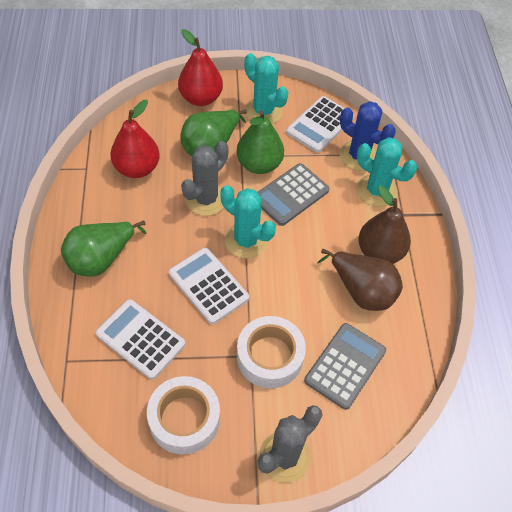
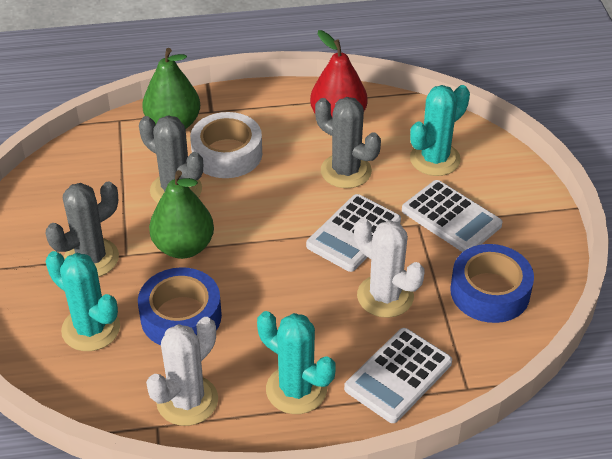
blue cactus: 1 -> 0
blue tape: 0 -> 2
brown pear: 2 -> 0
green pear: 3 -> 2
grey cactus: 2 -> 3
grey calculator: 2 -> 0
red pear: 2 -> 1
white cactus: 0 -> 2
white tape: 2 -> 1

